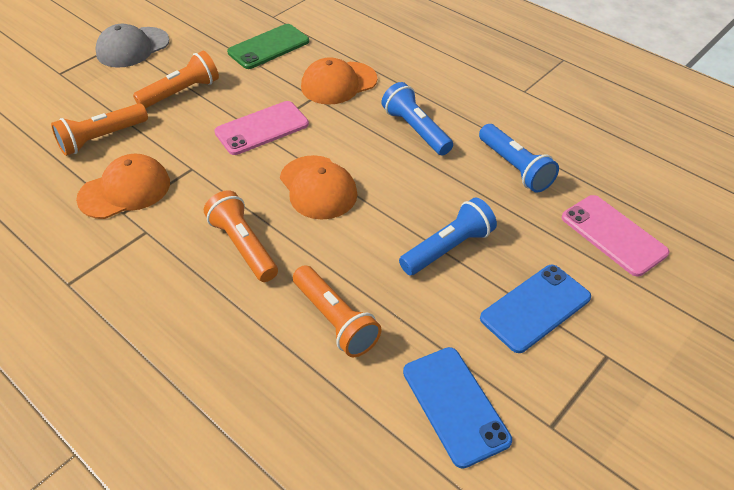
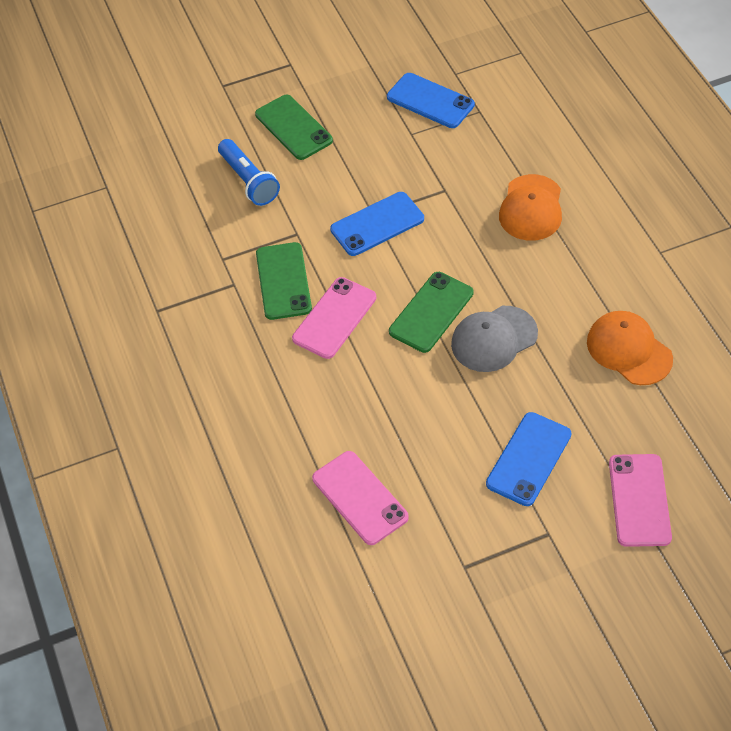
blue flashlight: 3 -> 1
blue phone: 2 -> 3
green phone: 1 -> 3
orange cap: 3 -> 2
orange flashlight: 4 -> 0
pink phone: 2 -> 3

